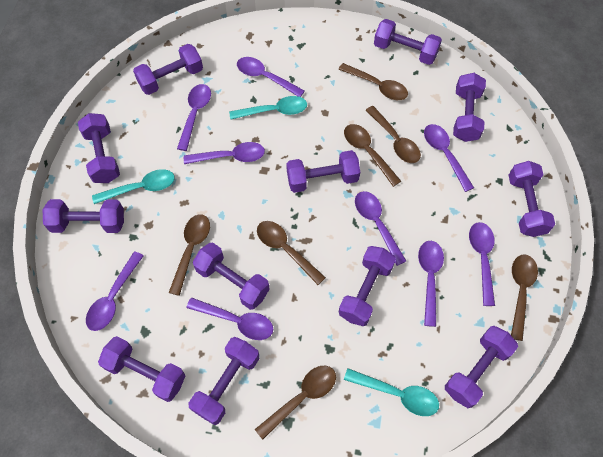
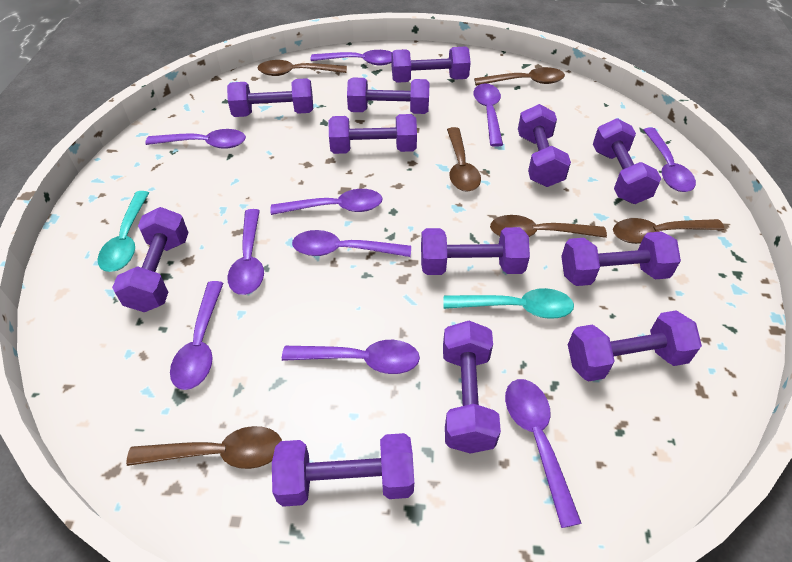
brown spoon: 7 -> 6
purple spoon: 9 -> 10
turquoise spoon: 3 -> 2

